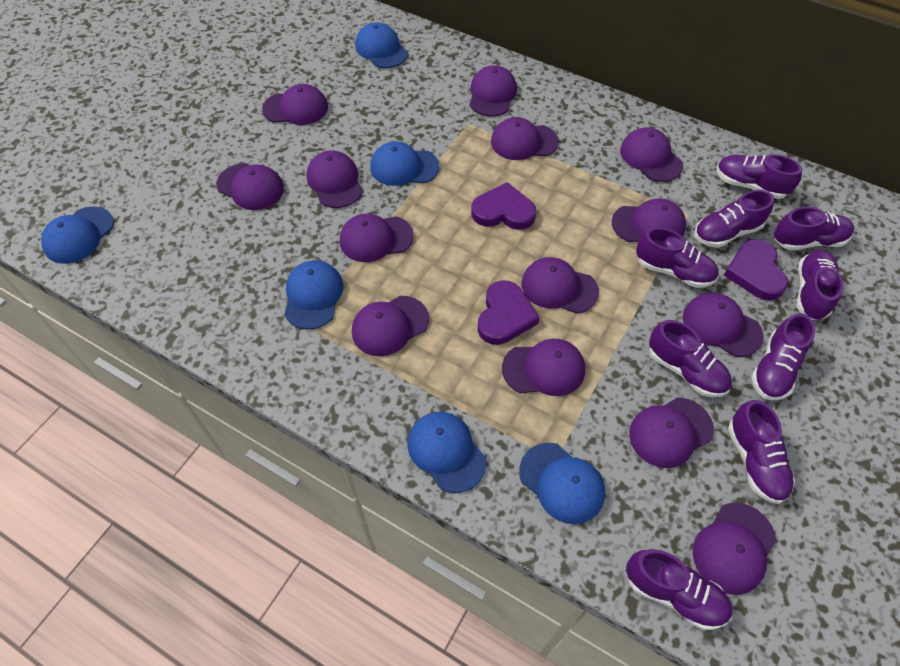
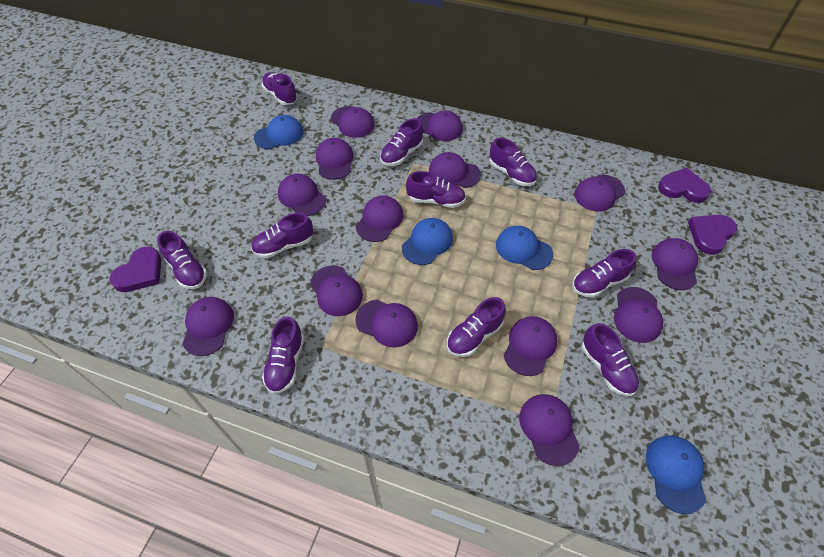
blue cap: 6 -> 4
purple shoe: 9 -> 10

